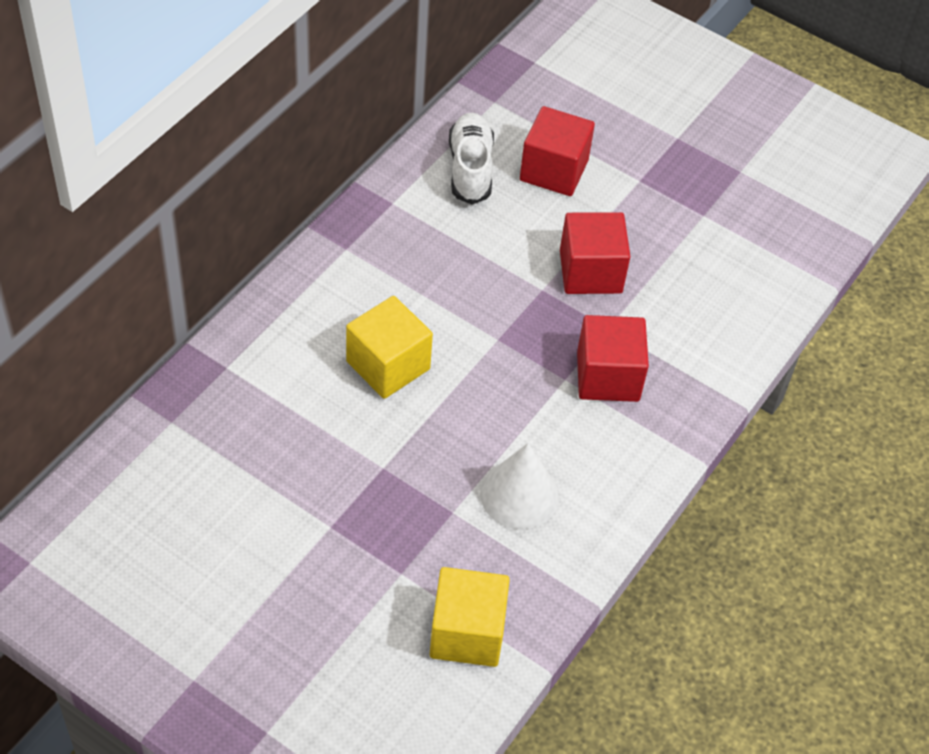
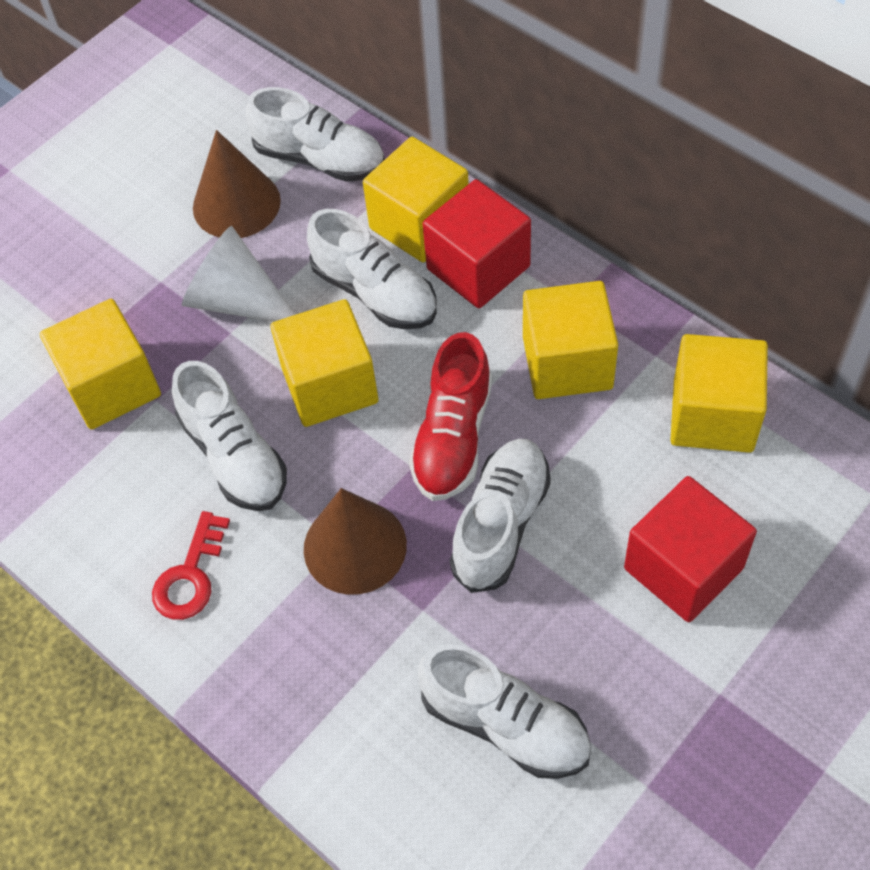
brown cone: 0 -> 2
red cube: 3 -> 2
red key: 0 -> 1
red shoe: 0 -> 1
white shoe: 1 -> 5
yellow cube: 2 -> 5

